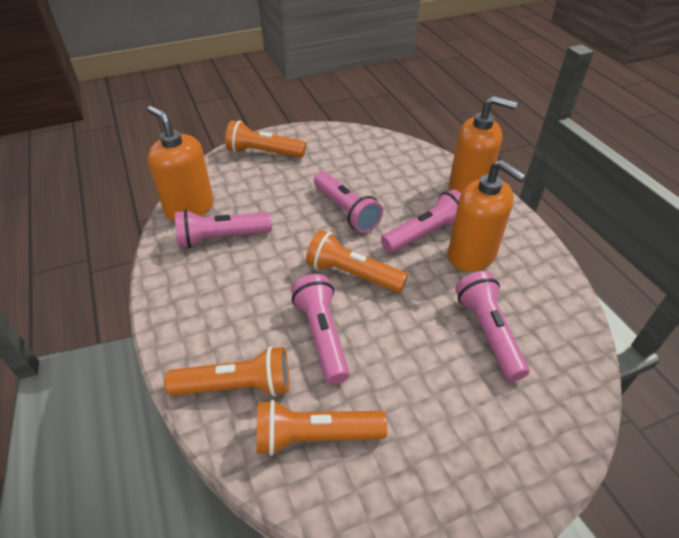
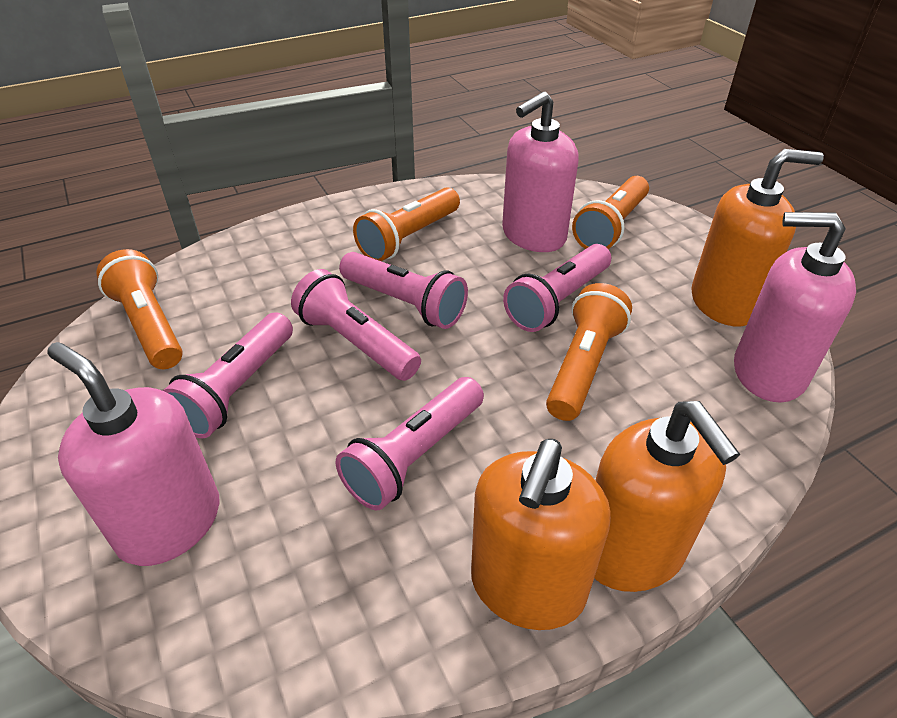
pink soap dispenser: 0 -> 3

